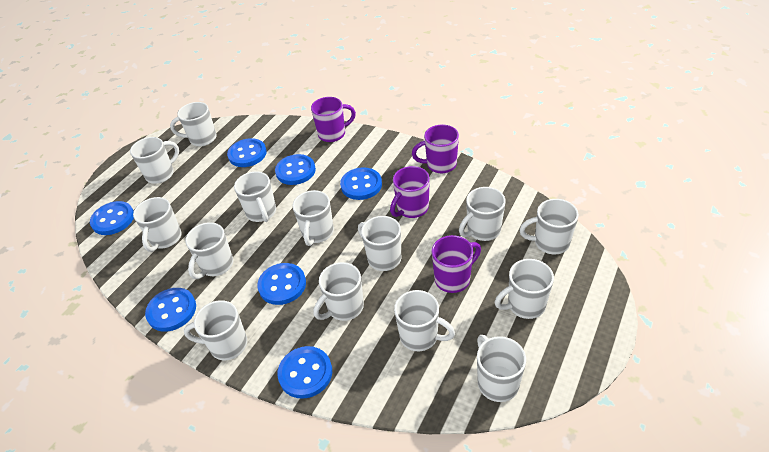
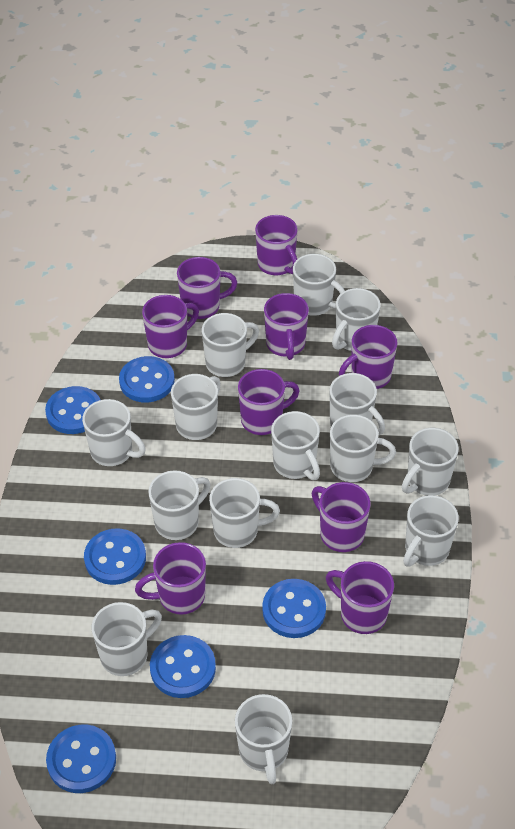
blue button: 7 -> 6
purple mug: 4 -> 9

